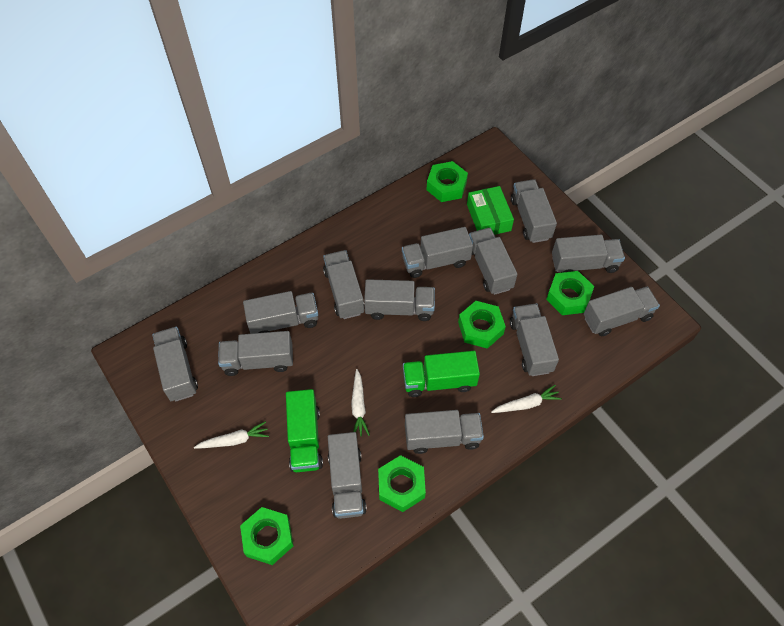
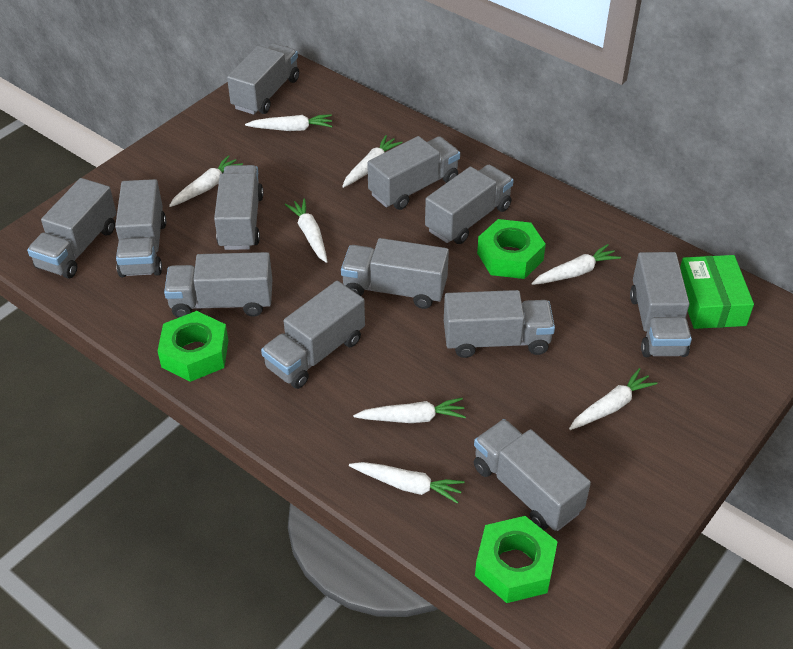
green nut: 5 -> 3
green truck: 2 -> 0
grey truck: 13 -> 12
white carrot: 3 -> 8

